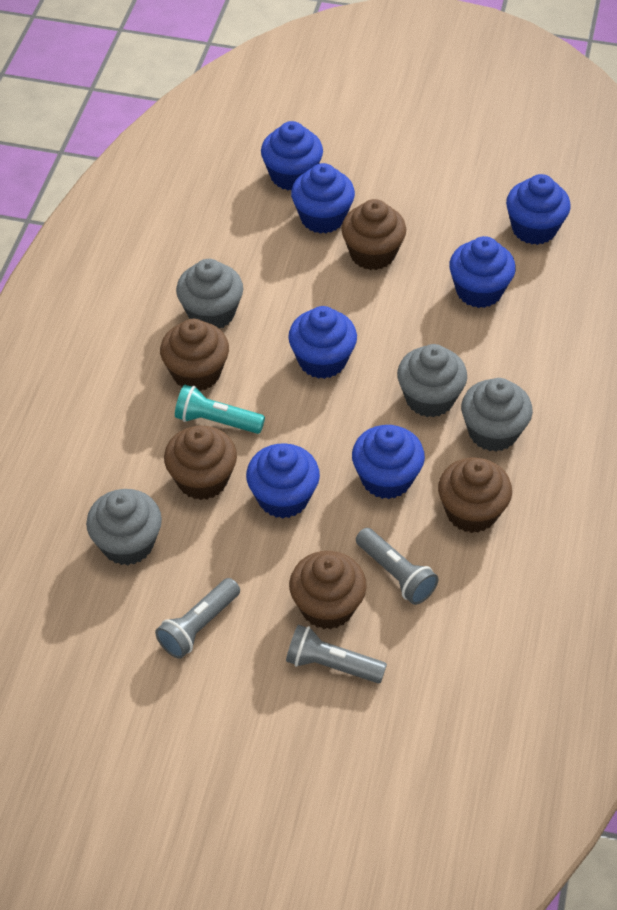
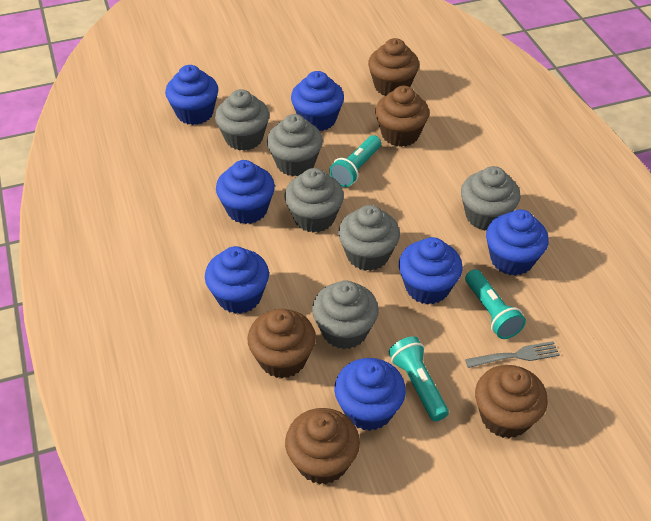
grey cupcake: 4 -> 6
grey flashlight: 3 -> 0
grey fork: 0 -> 1
turquoise flashlight: 1 -> 3

